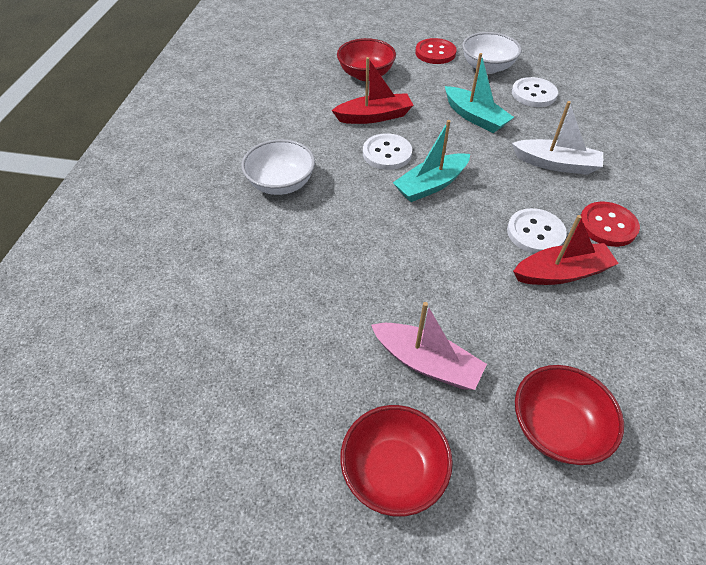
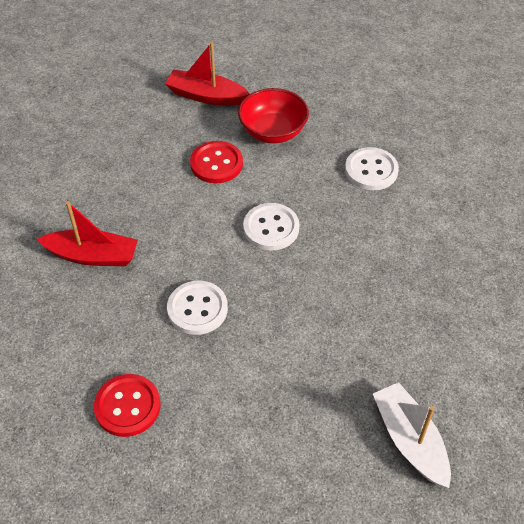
pink boat: 1 -> 0
red bowl: 3 -> 1
turquoise boat: 2 -> 0
white bowl: 2 -> 0

